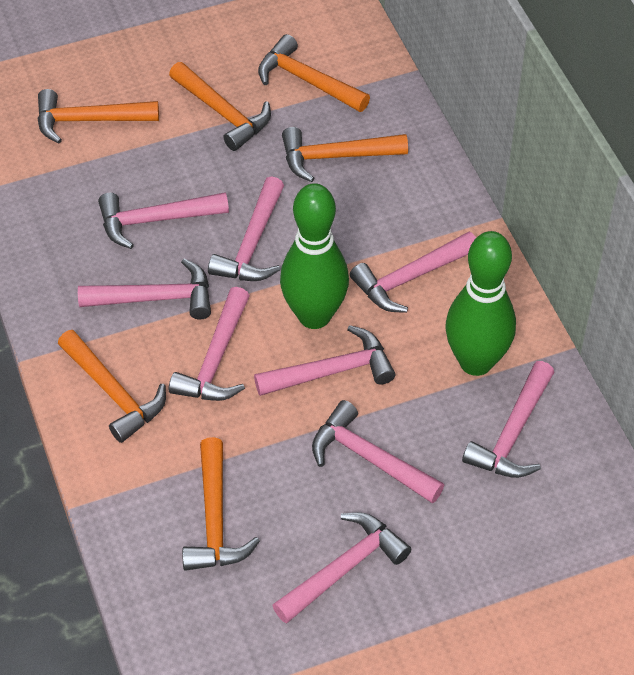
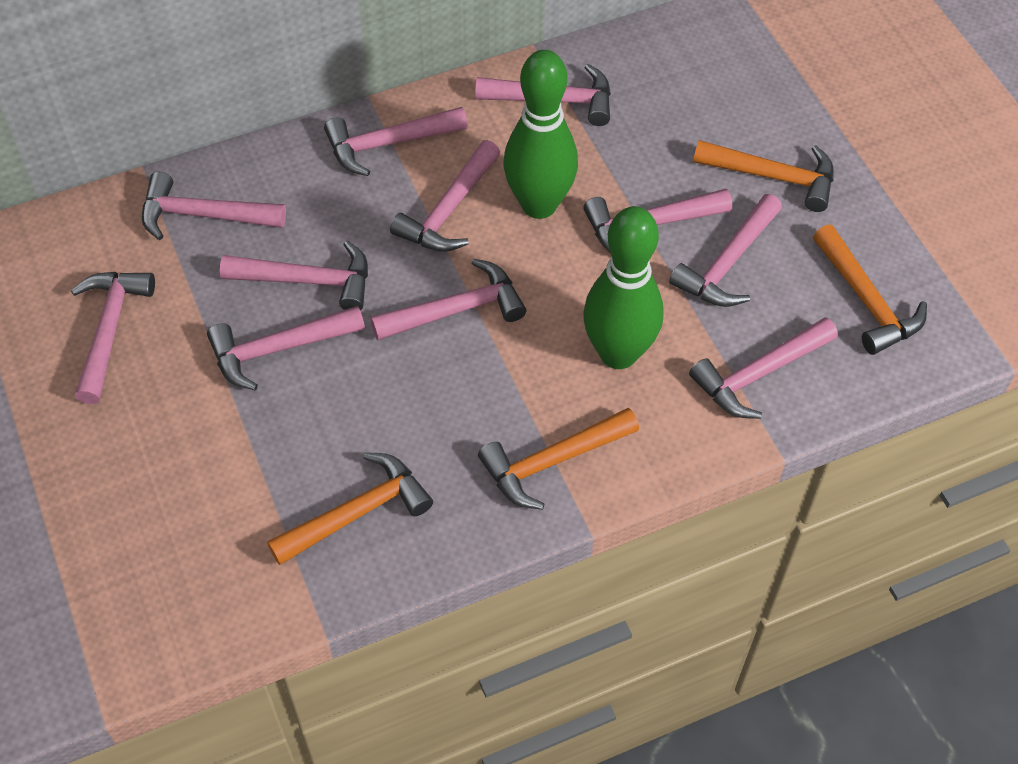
orange hammer: 6 -> 4
pink hammer: 9 -> 11

